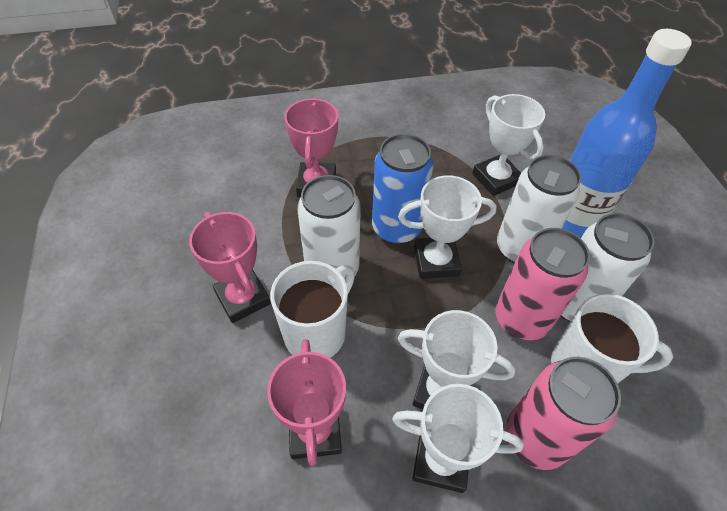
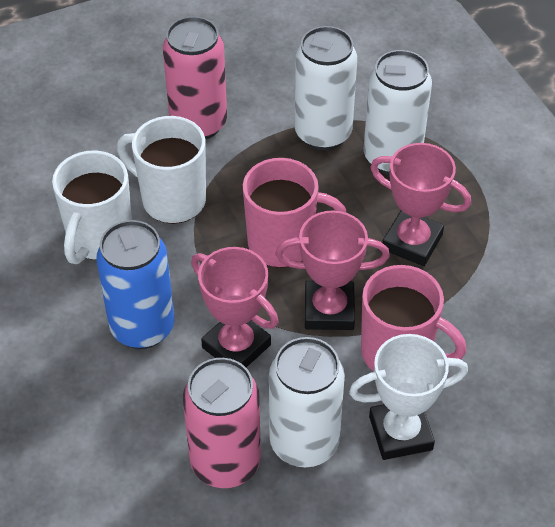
blue bottle: 1 -> 0
pink mug: 0 -> 2
white trophy: 4 -> 1

